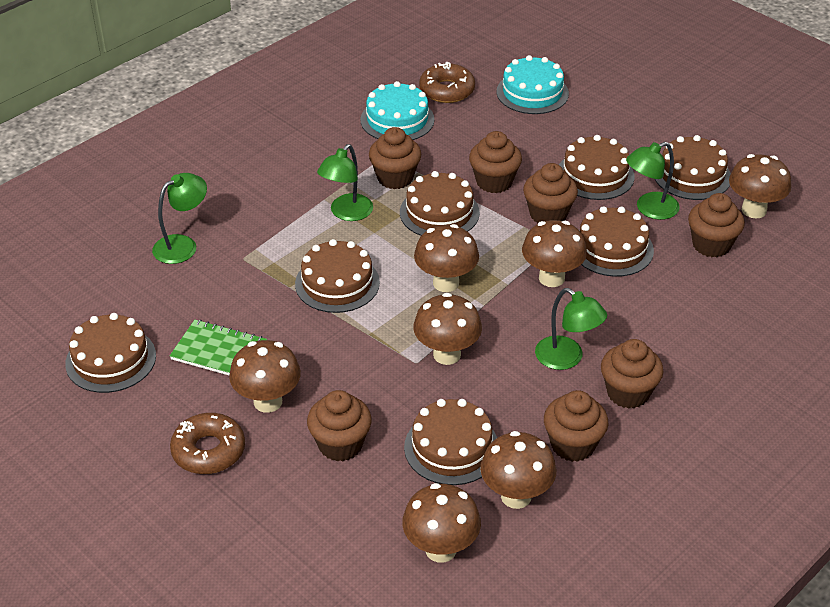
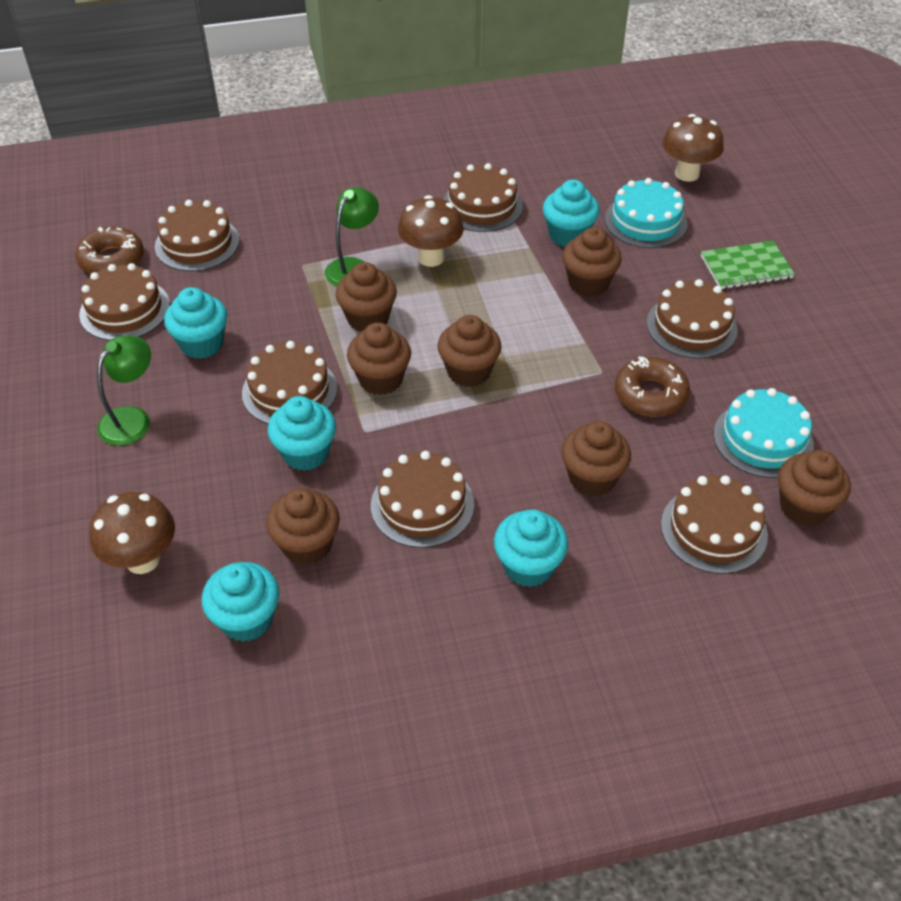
brown mushroom: 7 -> 3
green lamp: 4 -> 2
turquoise cupcake: 0 -> 5

